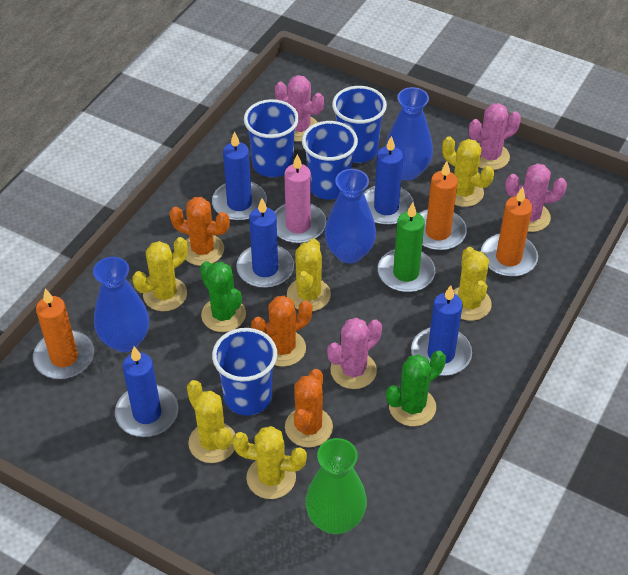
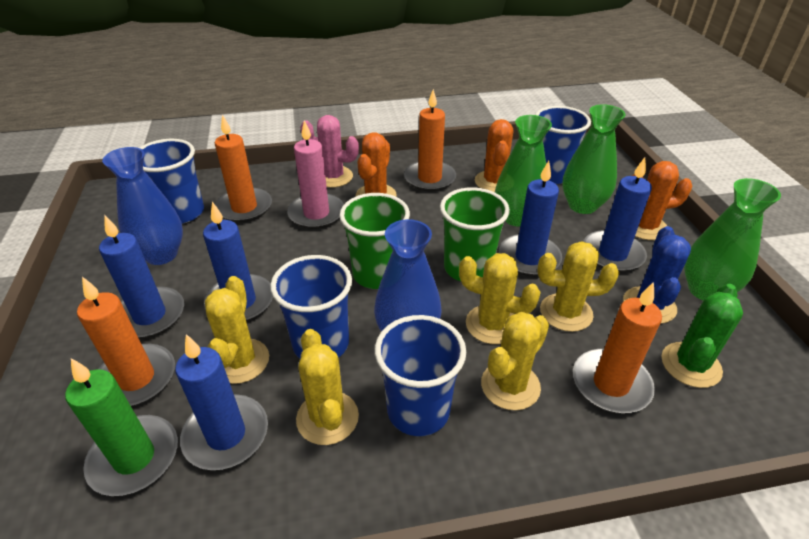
blue cactus: 0 -> 1
blue vase: 3 -> 2
green cactus: 2 -> 1
green cup: 0 -> 2
green vase: 1 -> 3
orange candle: 3 -> 4
pink cactus: 4 -> 1
yellow cactus: 6 -> 5

